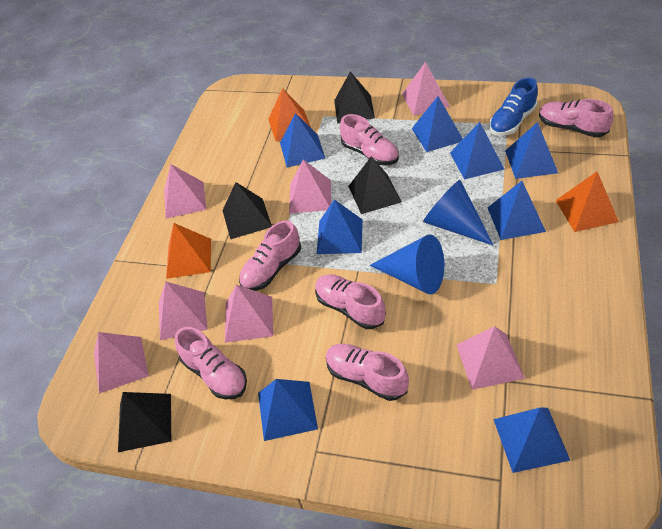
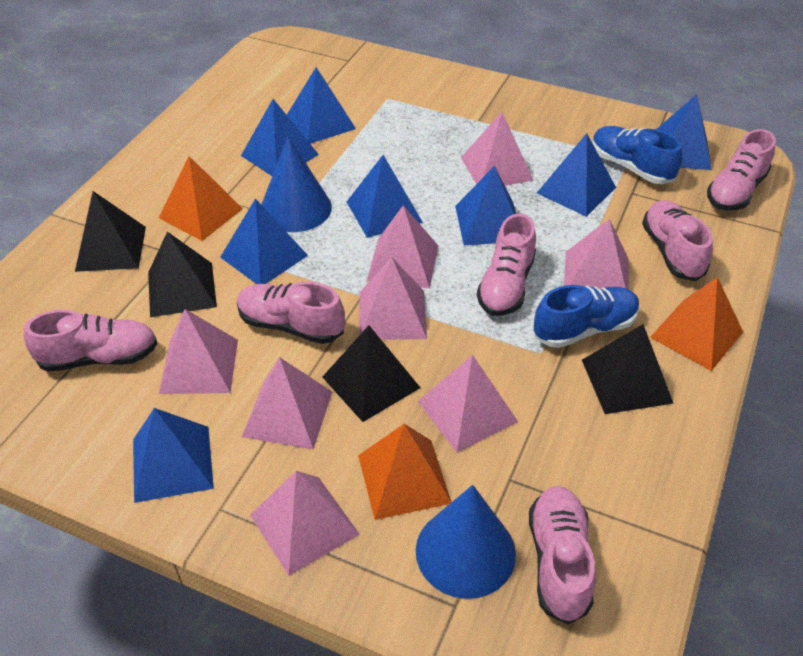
blue shoe: 1 -> 2
pink pyramid: 7 -> 8

